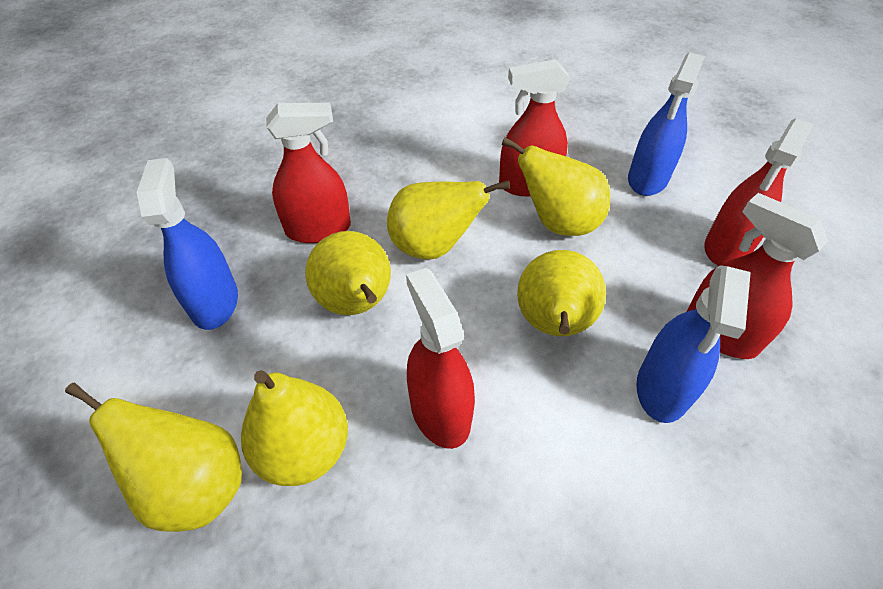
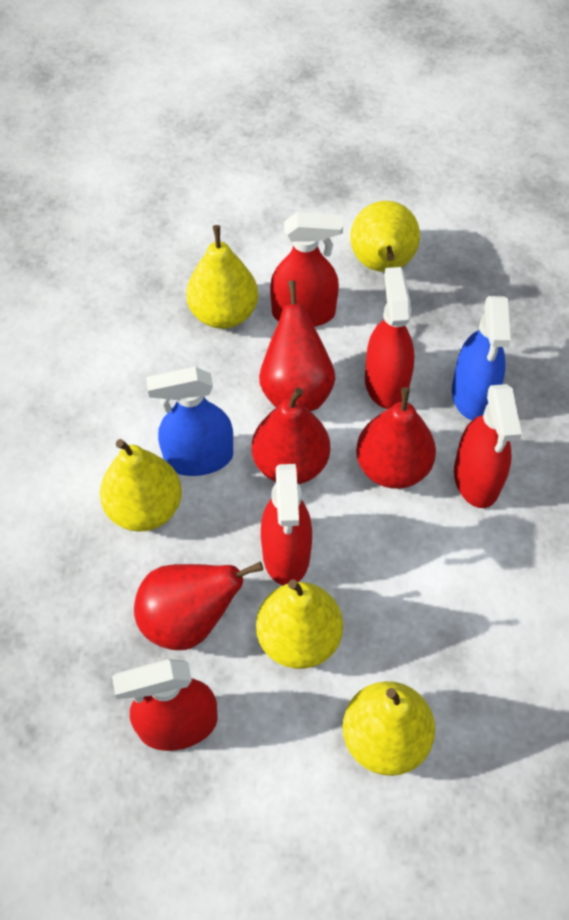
blue spray bottle: 3 -> 2
red pear: 0 -> 4
yellow pear: 6 -> 5

